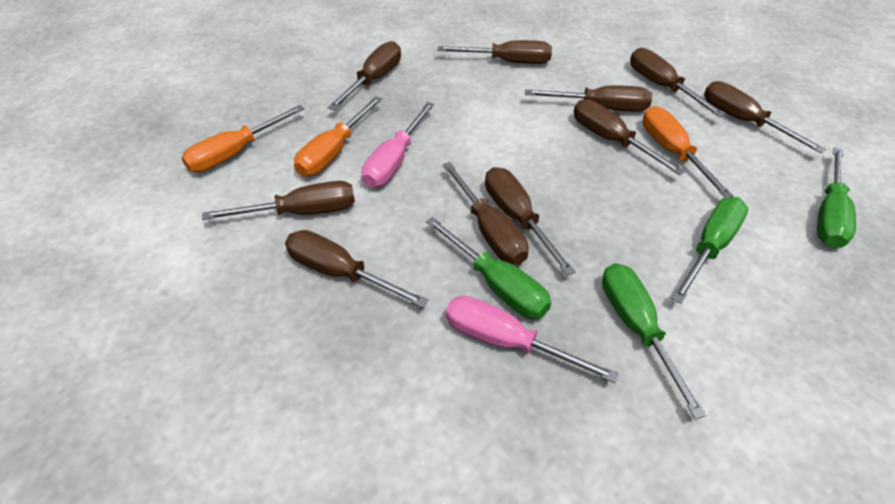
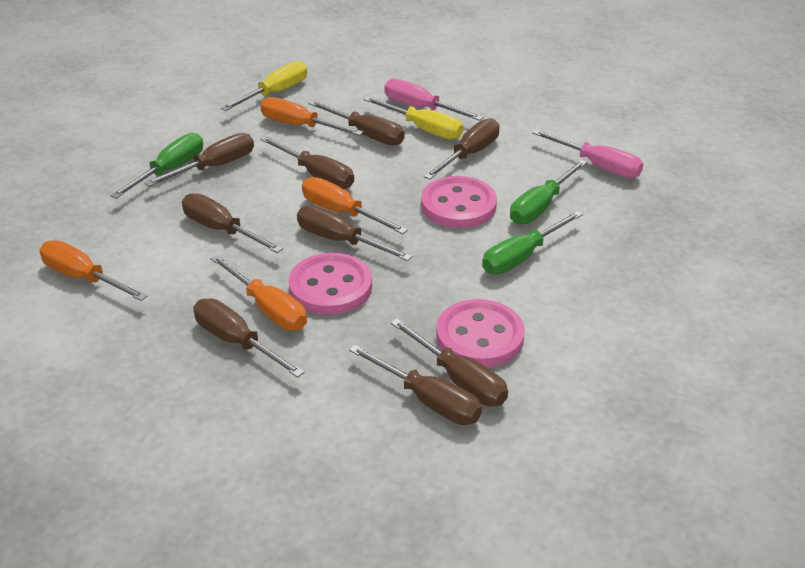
brown screwdriver: 10 -> 9
green screwdriver: 4 -> 3
orange screwdriver: 3 -> 4
pink button: 0 -> 3
yellow screwdriver: 0 -> 2

